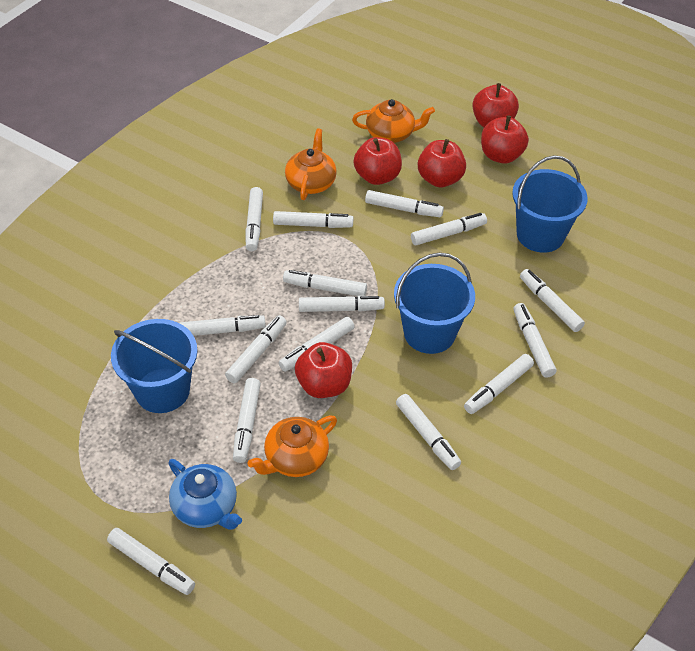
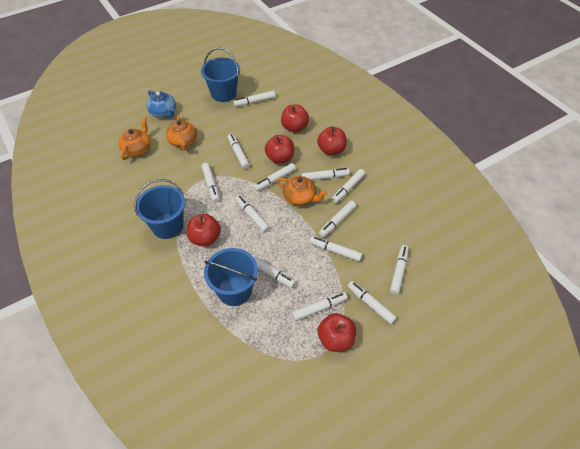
white marker: 15 -> 13

